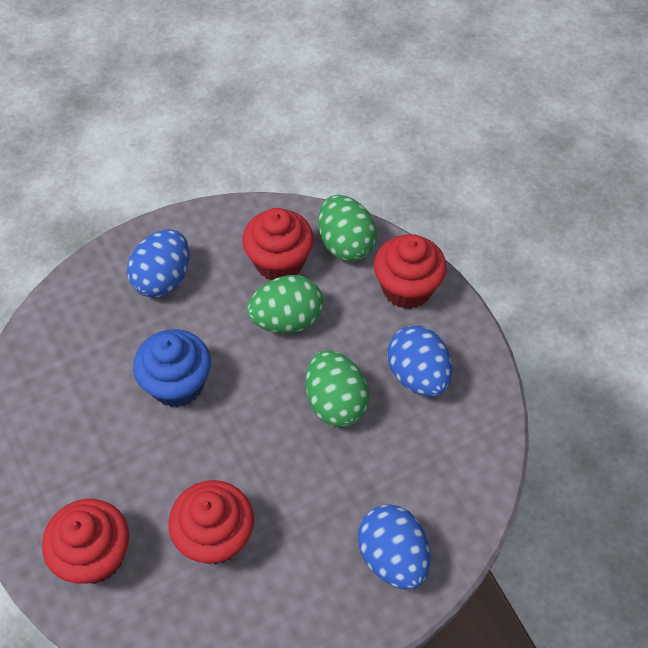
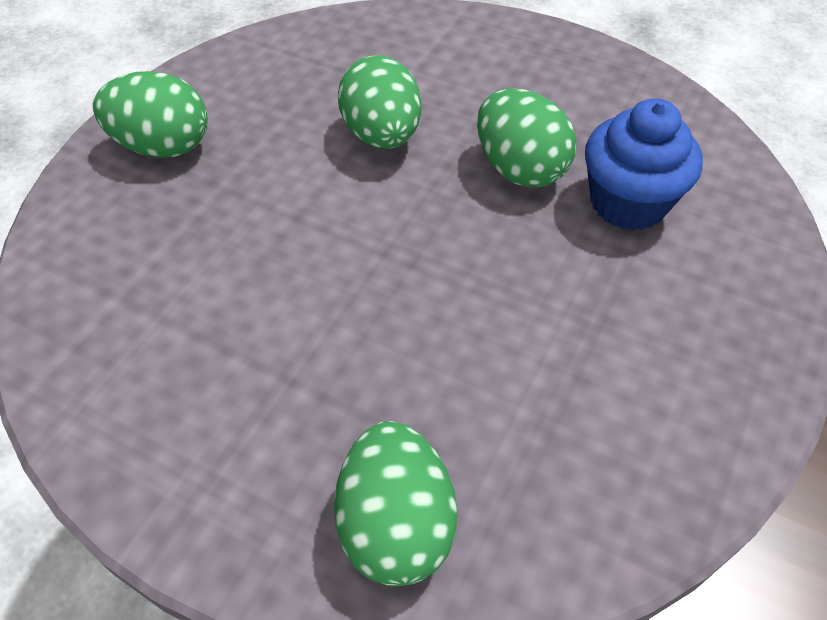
blue egg: 3 -> 0
green egg: 3 -> 4
red cupcake: 4 -> 0

